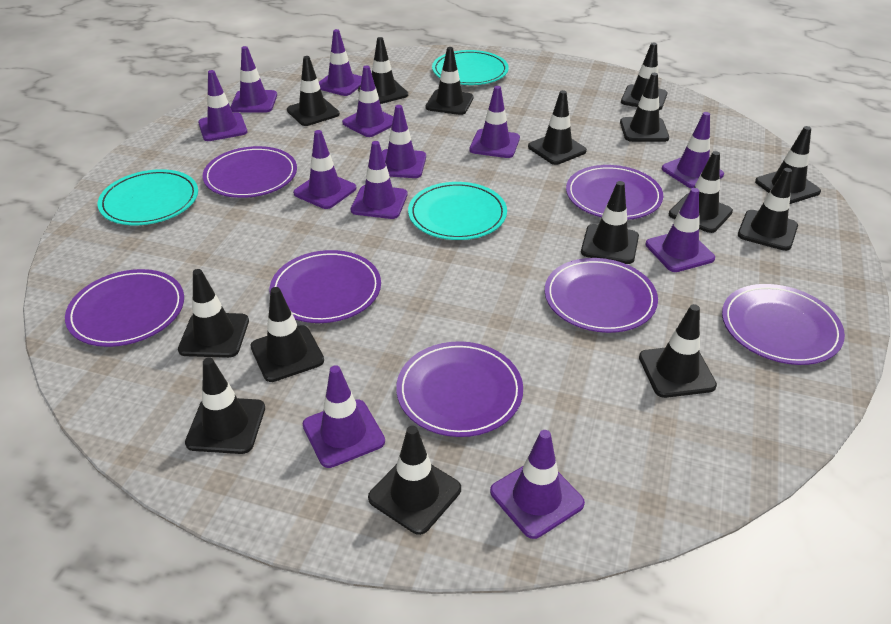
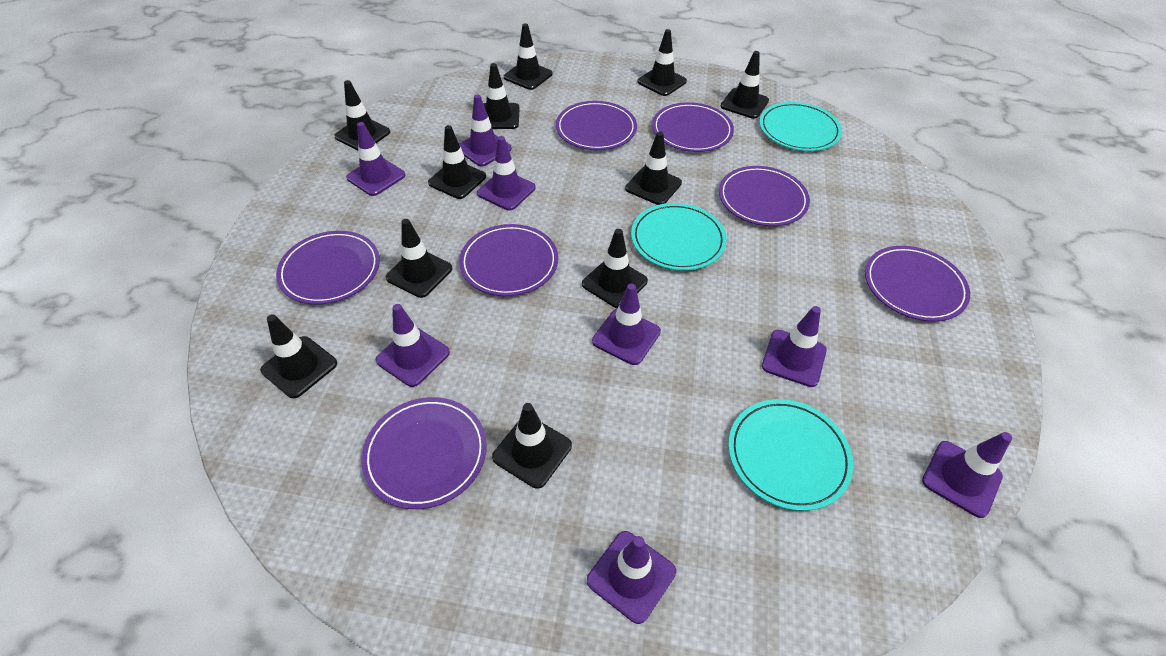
black traffic cone: 15 -> 11
purple traffic cone: 12 -> 8

